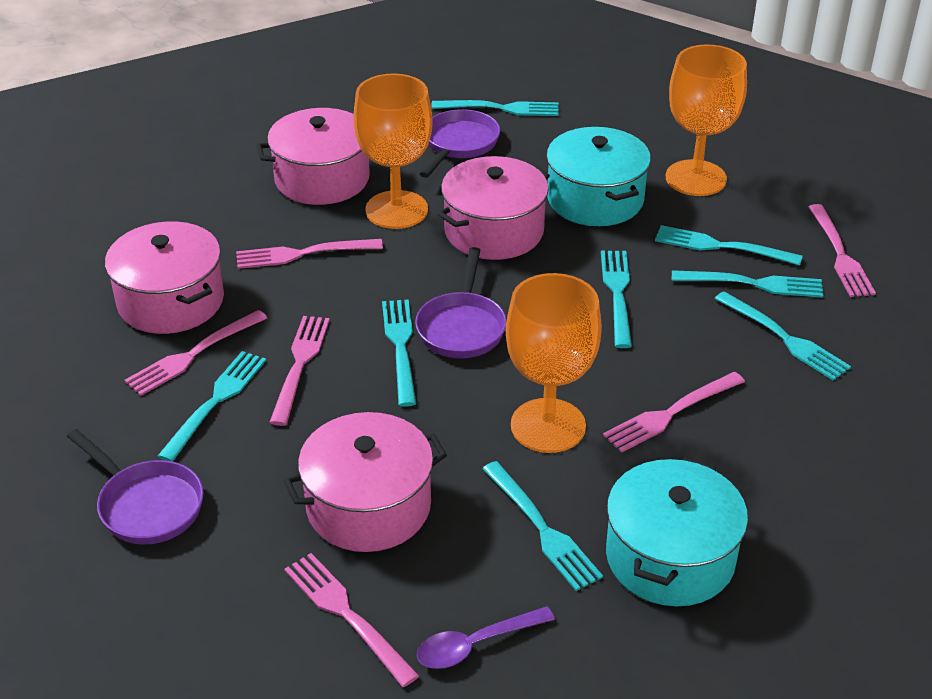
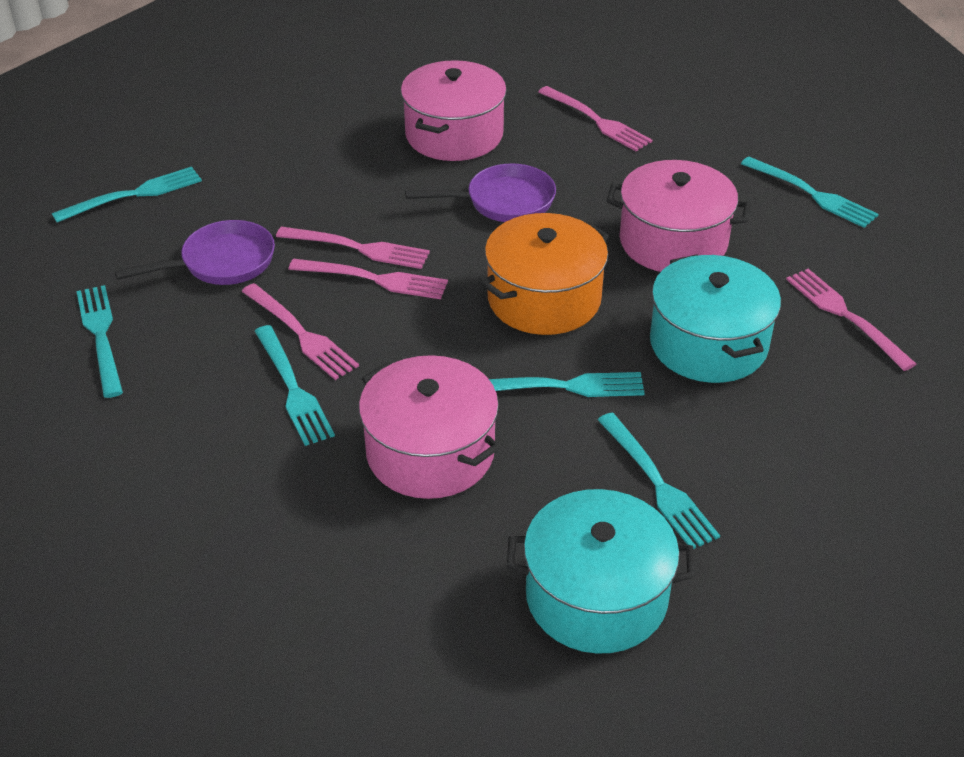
orange goblet: 3 -> 0
orange pot: 0 -> 1
pink fork: 6 -> 5
pink pot: 4 -> 3
purple pan: 3 -> 2
purple spoon: 1 -> 0
turquoise fork: 8 -> 6

